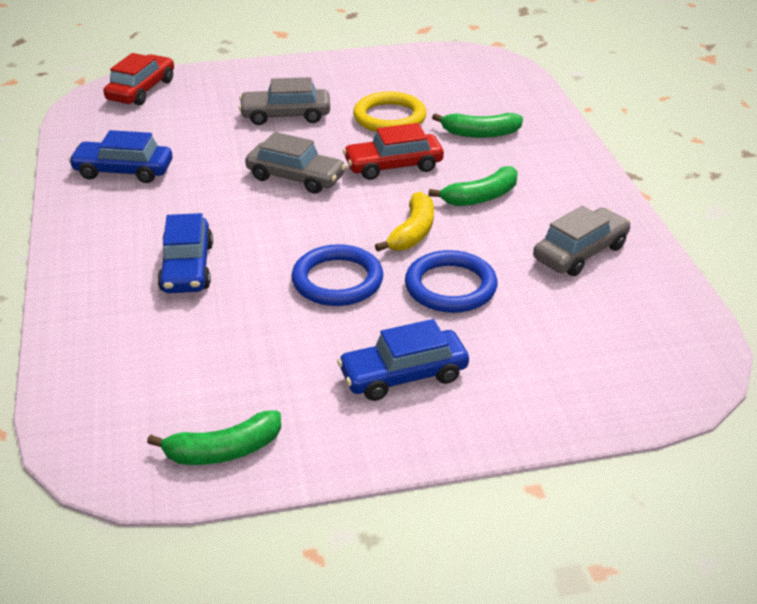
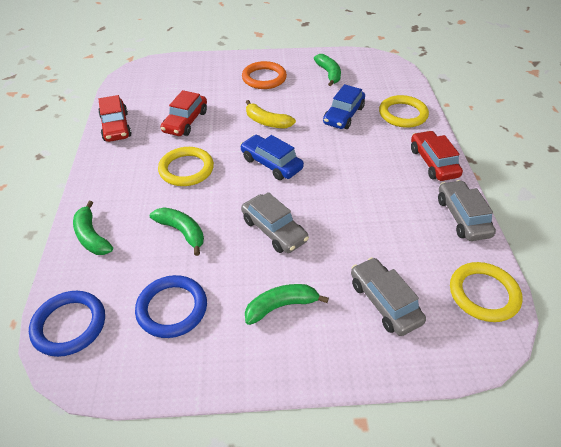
blue car: 3 -> 2
green banana: 3 -> 4
orange ring: 0 -> 1
red car: 2 -> 3
yellow ring: 1 -> 3

